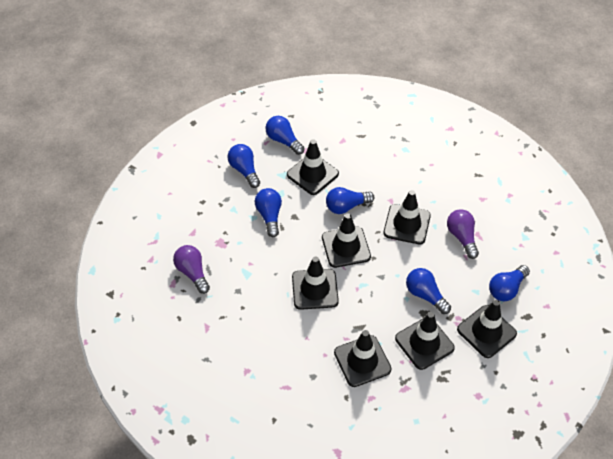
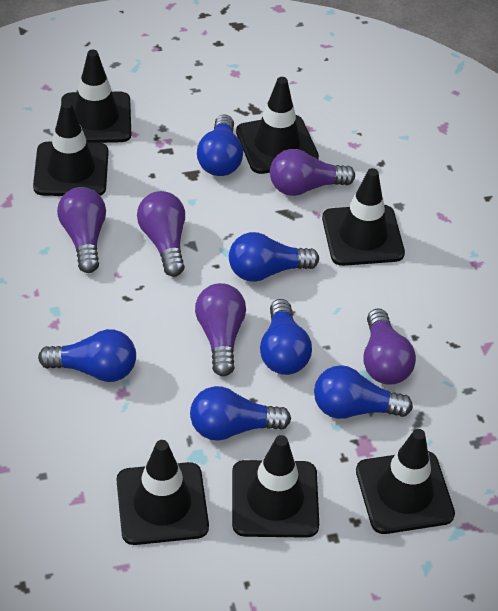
purple light bulb: 2 -> 5

